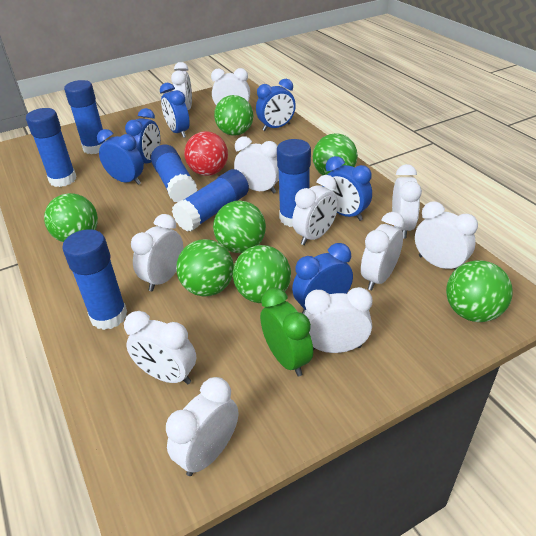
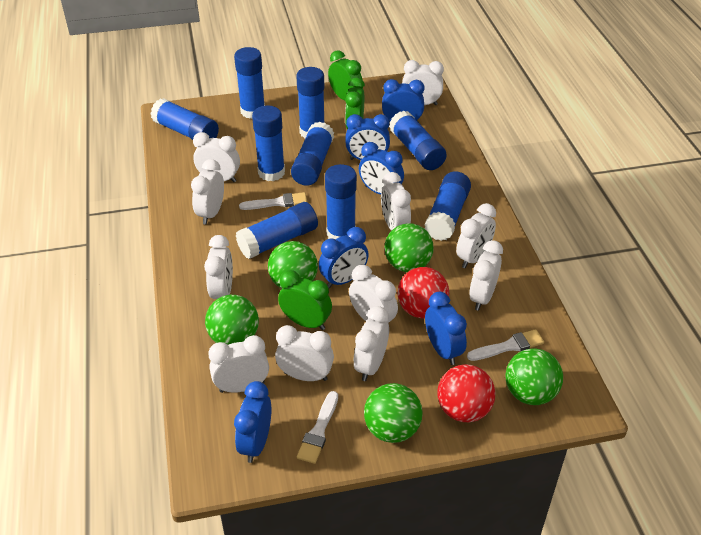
blue glue stick: 6 -> 9
green ball: 7 -> 5
green clock: 1 -> 3
red ball: 1 -> 2
white brush: 0 -> 3

